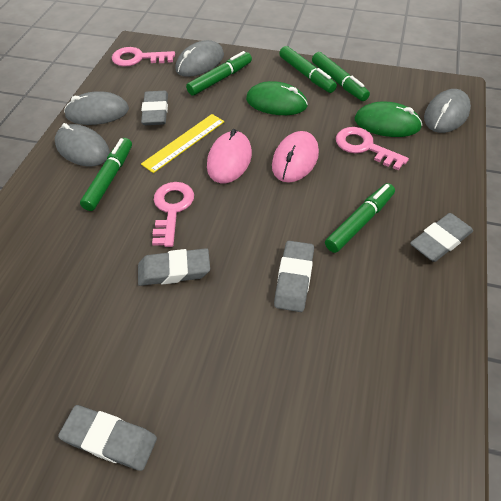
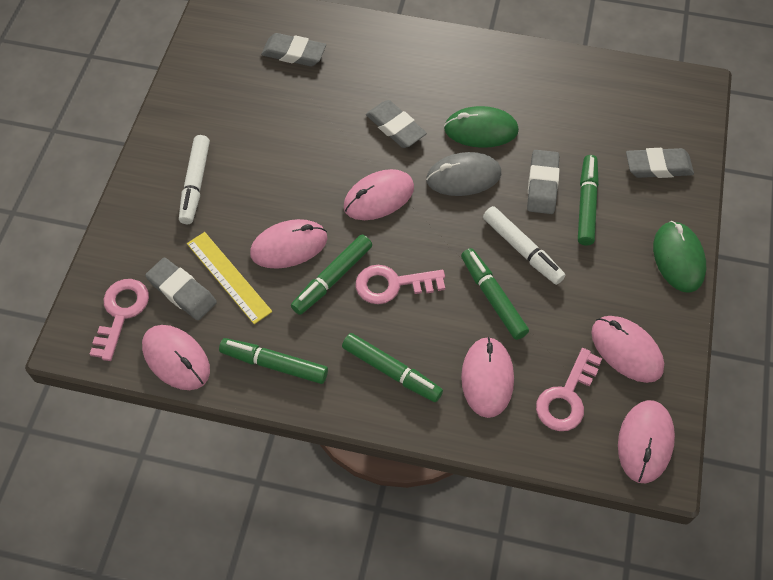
grey mouse: 4 -> 1
pink mouse: 2 -> 6
white marker: 0 -> 2

